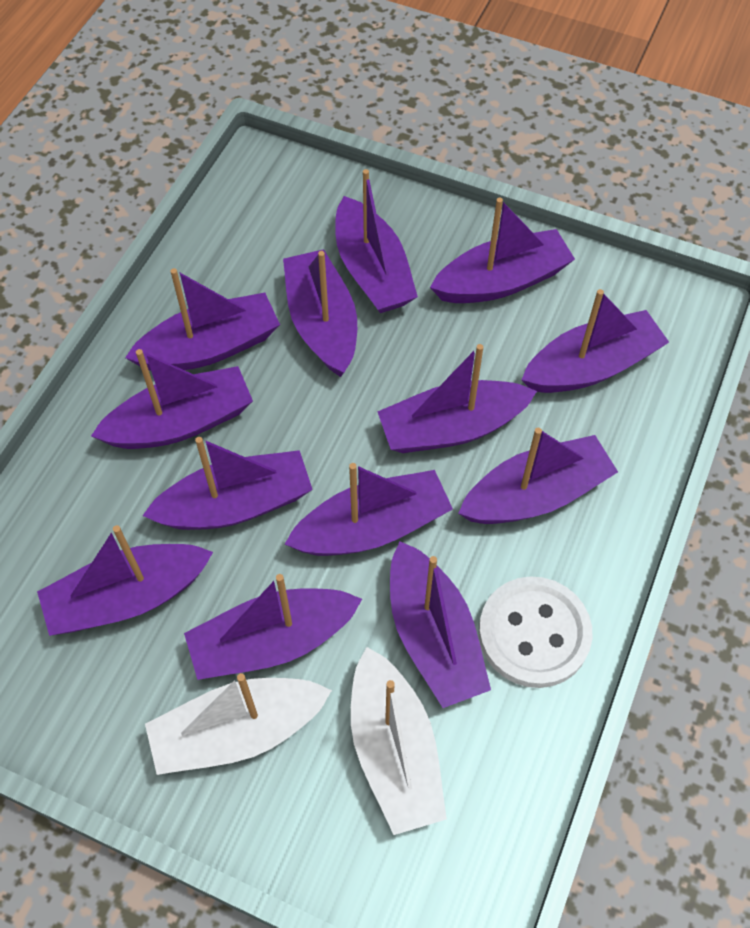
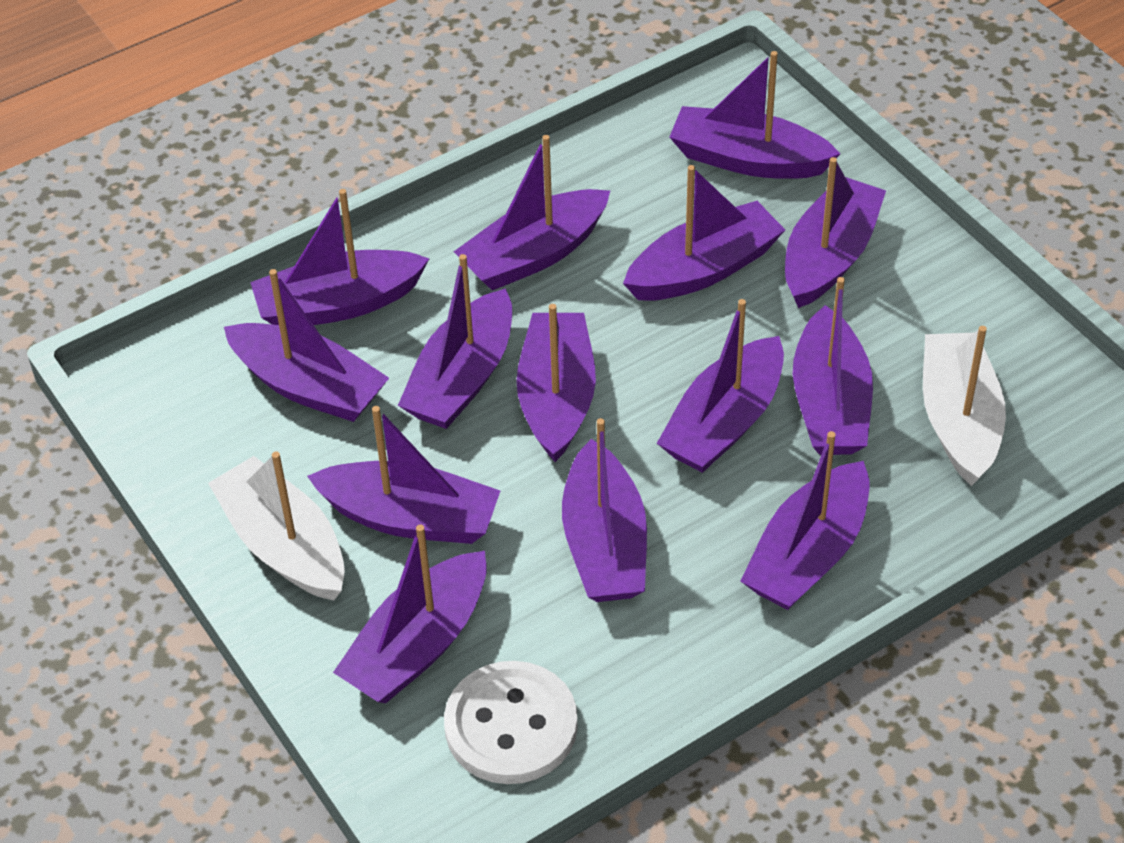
purple boat: 13 -> 14

